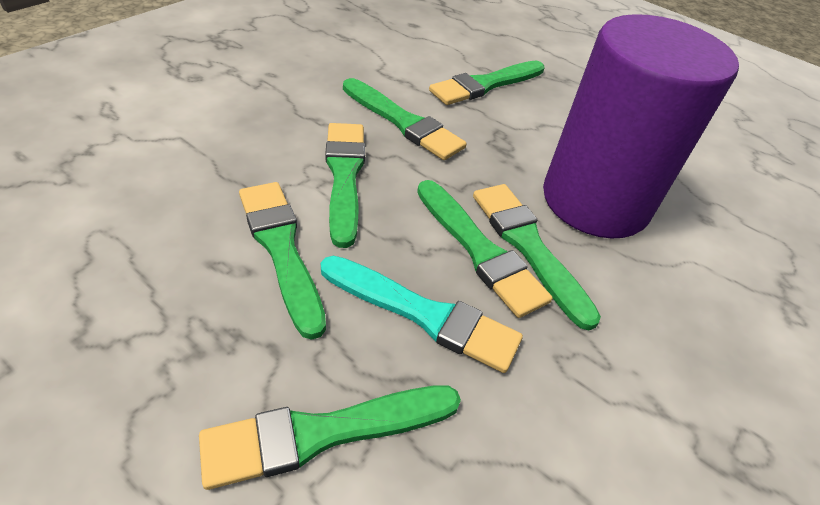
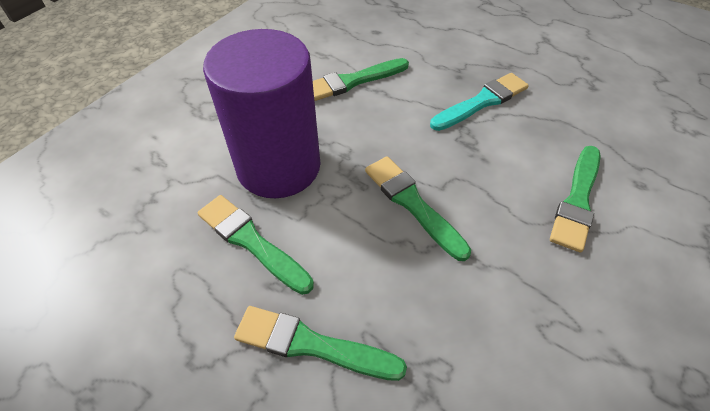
green brush: 7 -> 5

